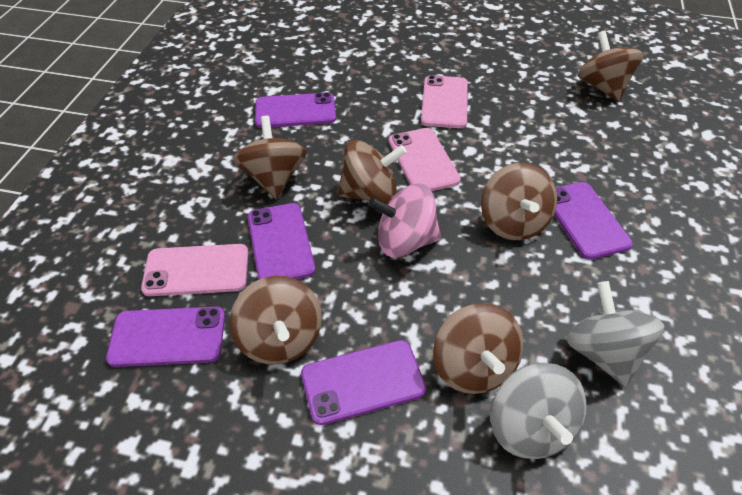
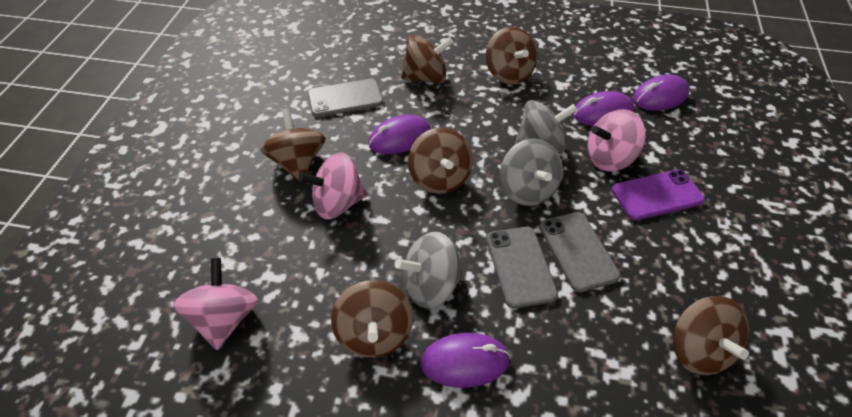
grey phone: 0 -> 3
grey spinning top: 2 -> 3
pink phone: 3 -> 0
pink spinning top: 1 -> 3
purple mouse: 0 -> 4
purple phone: 5 -> 1

